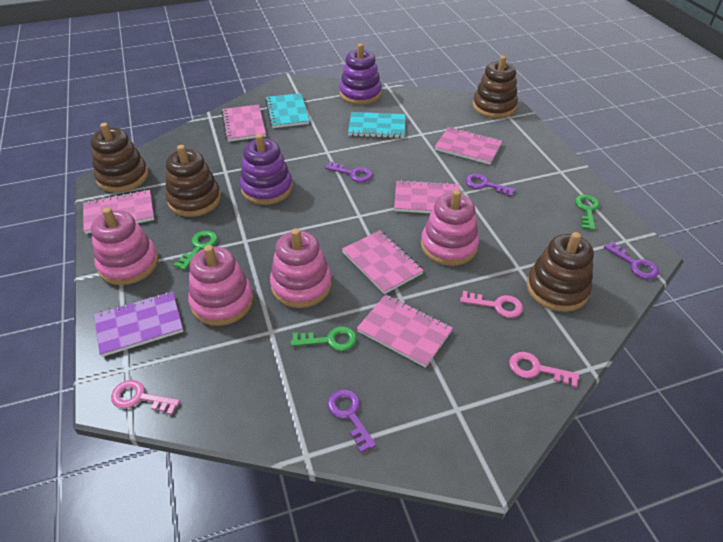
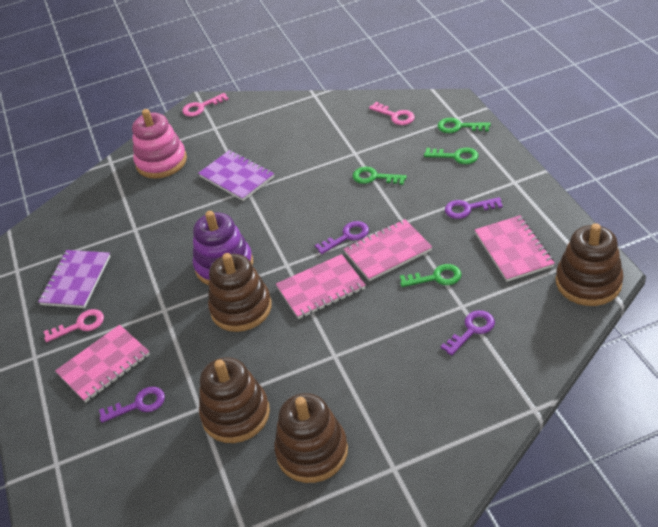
green key: 3 -> 4
pink notebook: 6 -> 4
pink stacking toy: 4 -> 1
purple notebook: 1 -> 2
purple stacking toy: 2 -> 1
turquoise notebook: 2 -> 0

